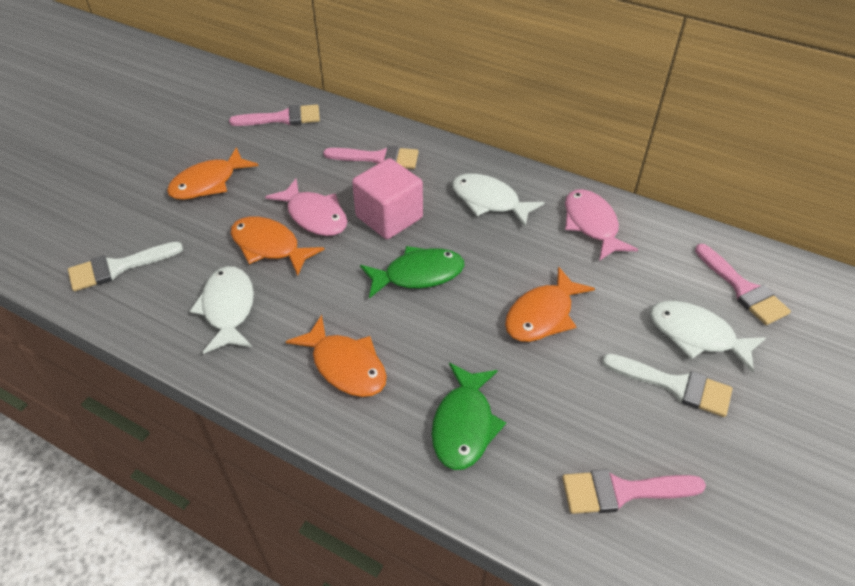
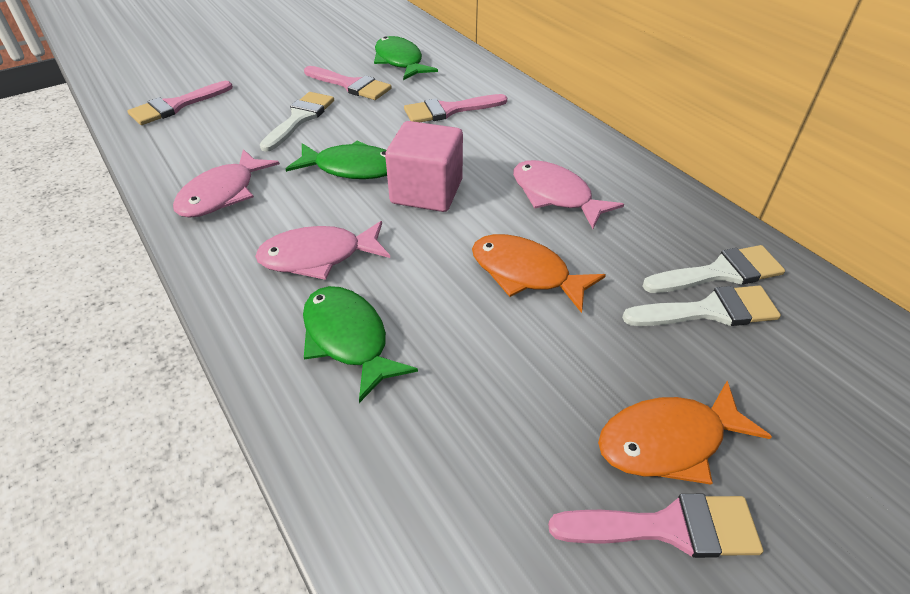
green fish: 2 -> 3
orange fish: 4 -> 2
pink fish: 2 -> 3
white brush: 2 -> 3
white fish: 3 -> 0

